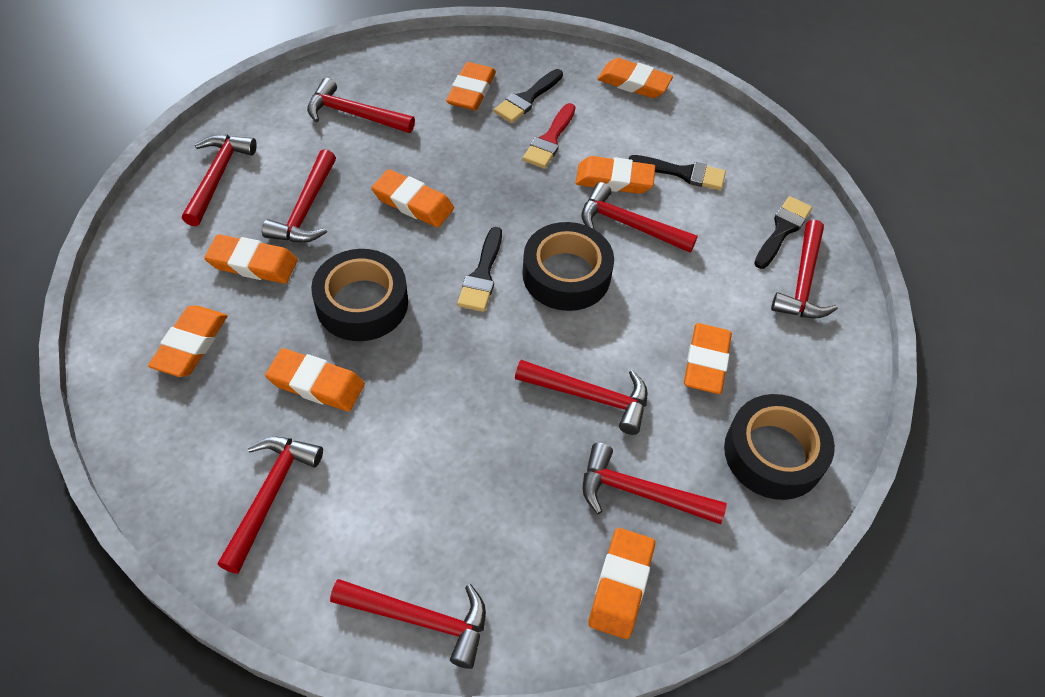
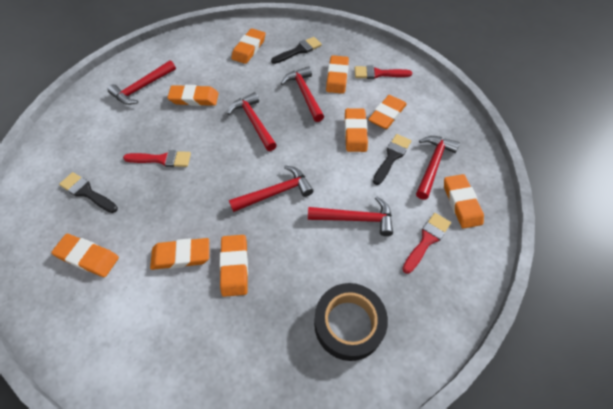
black brush: 4 -> 3
black tape: 3 -> 1
red brush: 1 -> 3
red hammer: 9 -> 6

